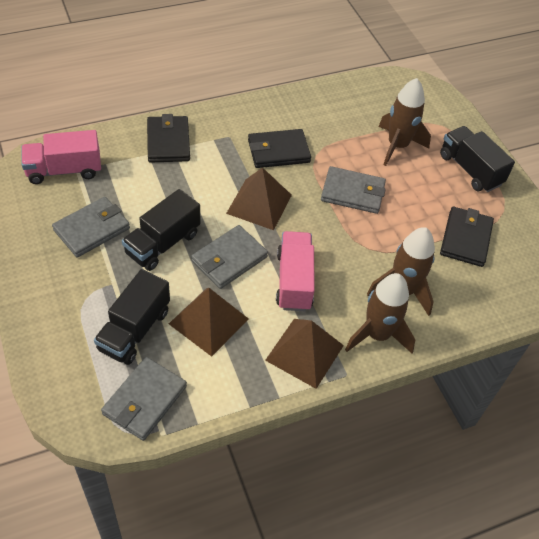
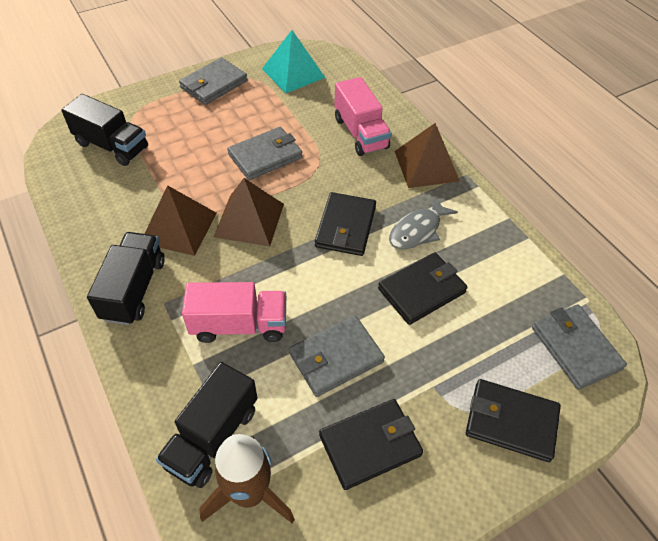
black wallet: 3 -> 4
brown rocket: 3 -> 1
grey fish: 0 -> 1
turquoise pyramid: 0 -> 1

